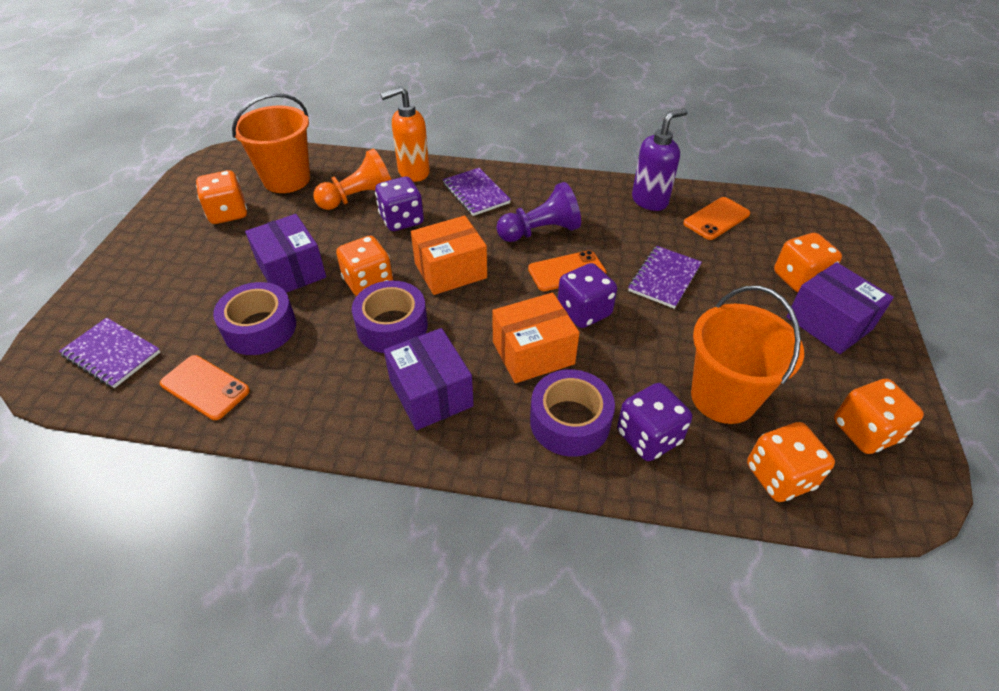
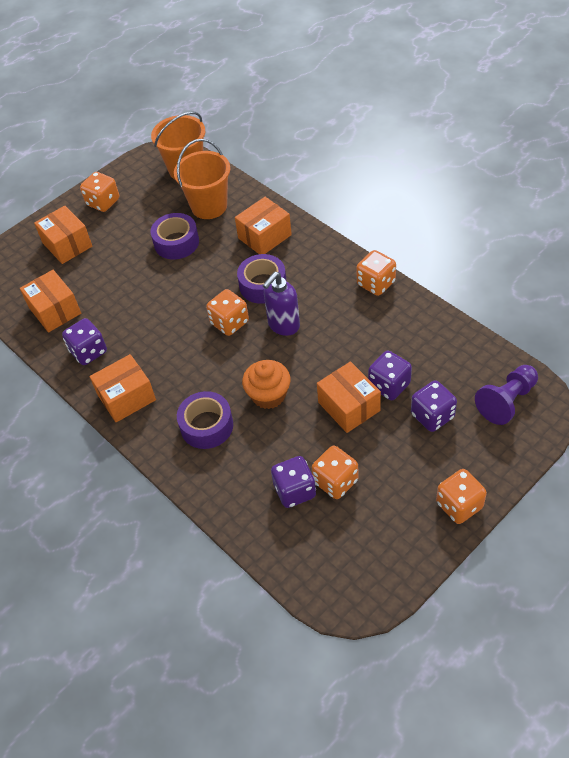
orange box: 2 -> 5
orange cupcake: 0 -> 1
orange pawn: 1 -> 0
orange phone: 3 -> 0
orange soap dispenser: 1 -> 0
purple box: 3 -> 0
purple dice: 3 -> 4
purple notebook: 3 -> 0

